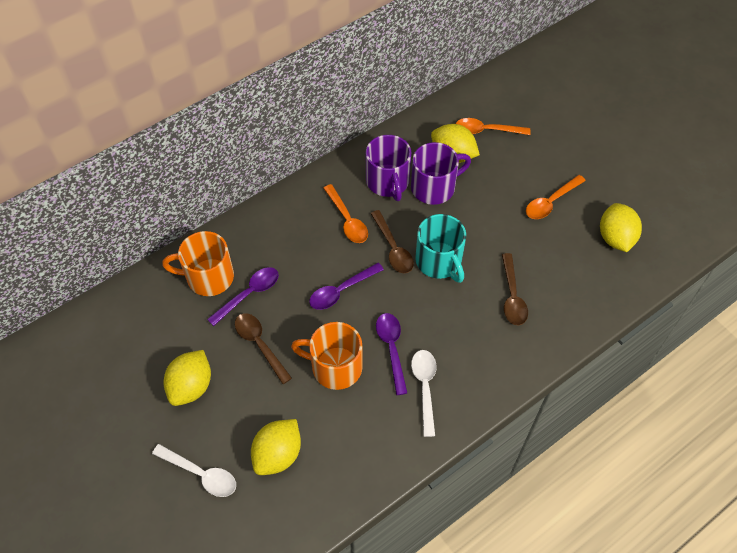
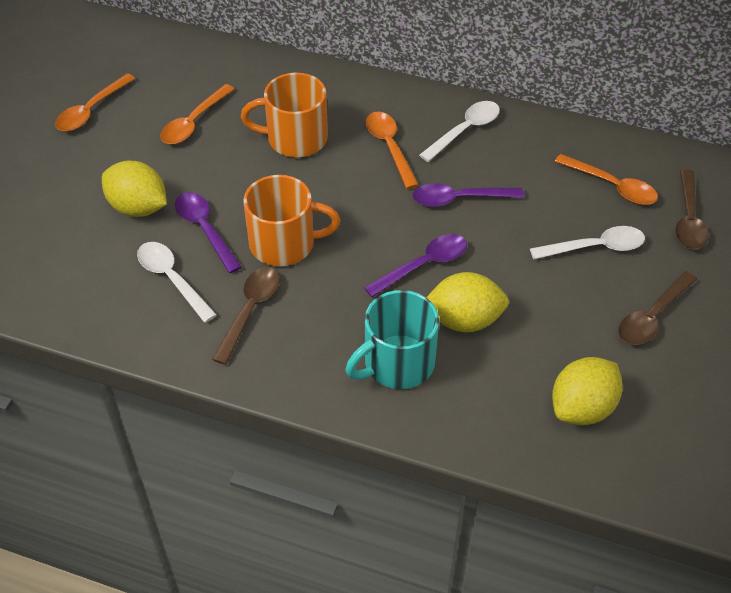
orange spoon: 3 -> 4
purple mug: 2 -> 0
white spoon: 2 -> 3
yellow lemon: 4 -> 3

